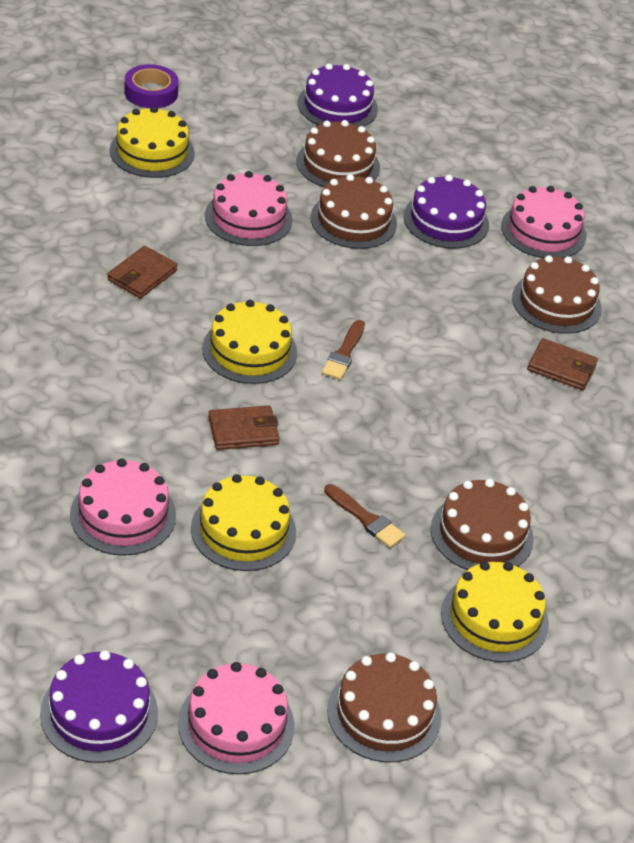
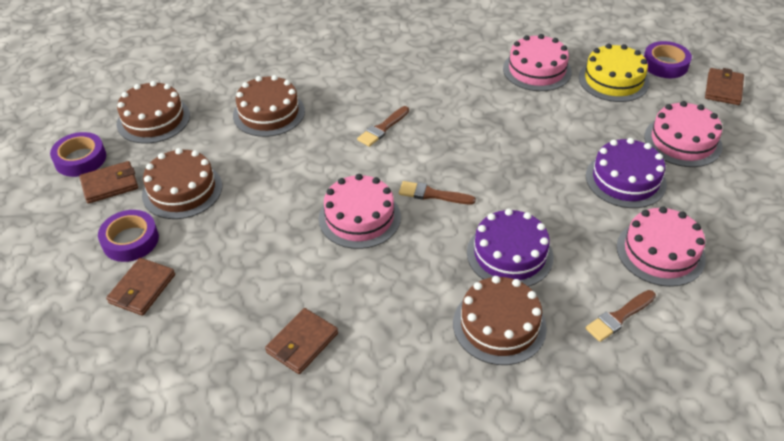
brown brush: 2 -> 3
brown cake: 5 -> 4
brown wallet: 3 -> 4
purple cake: 3 -> 2
purple tape: 1 -> 3
yellow cake: 4 -> 1

